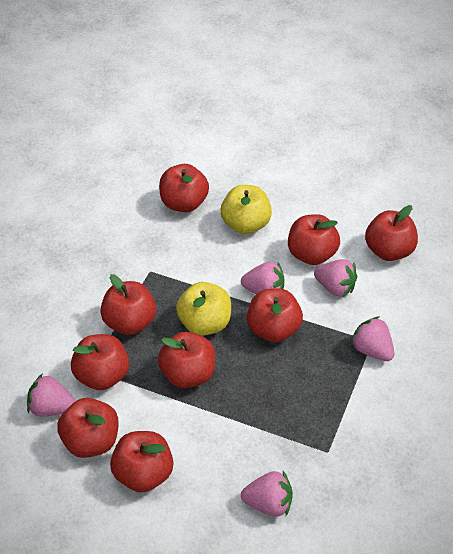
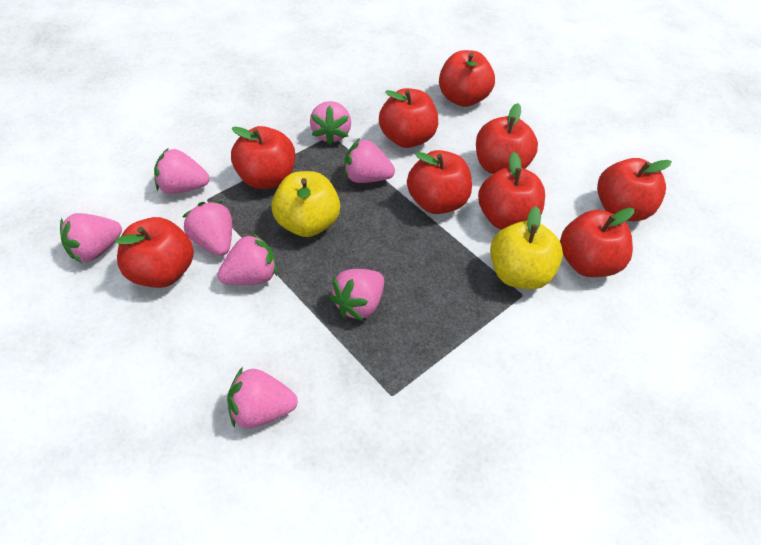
pink strawberry: 5 -> 8

